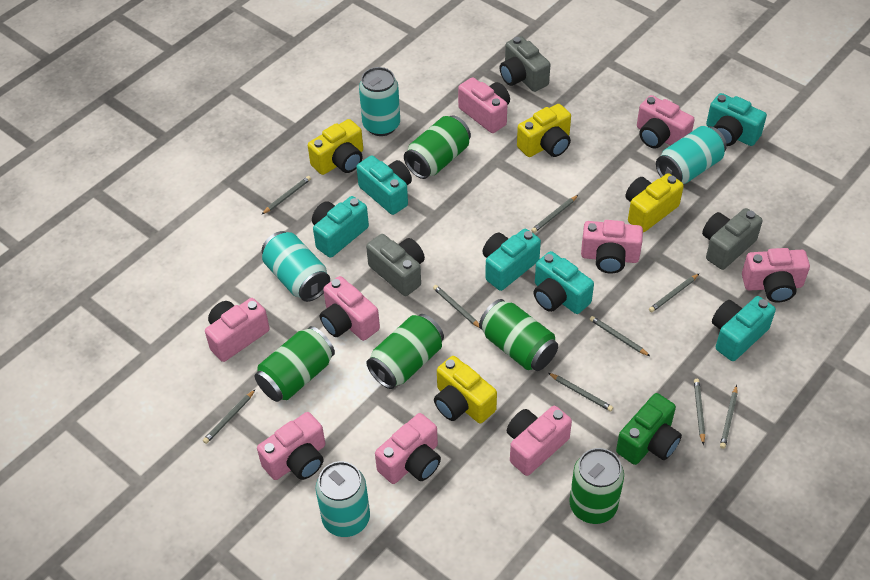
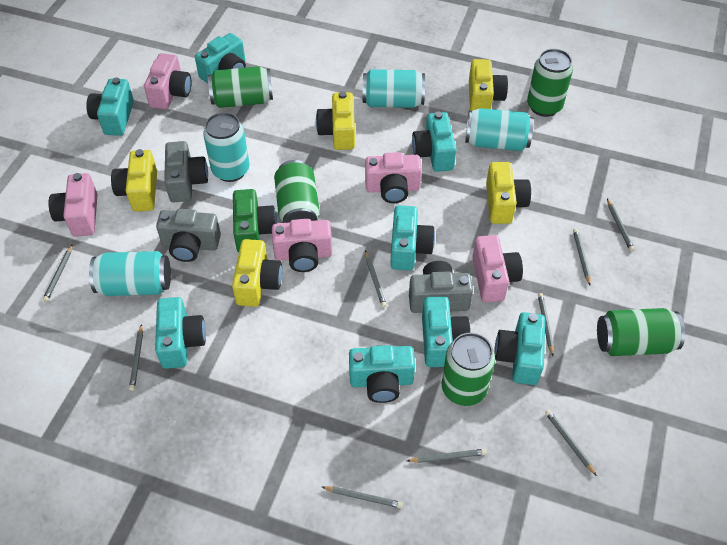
pink camera: 9 -> 5
turquoise camera: 6 -> 8
yellow camera: 4 -> 5

